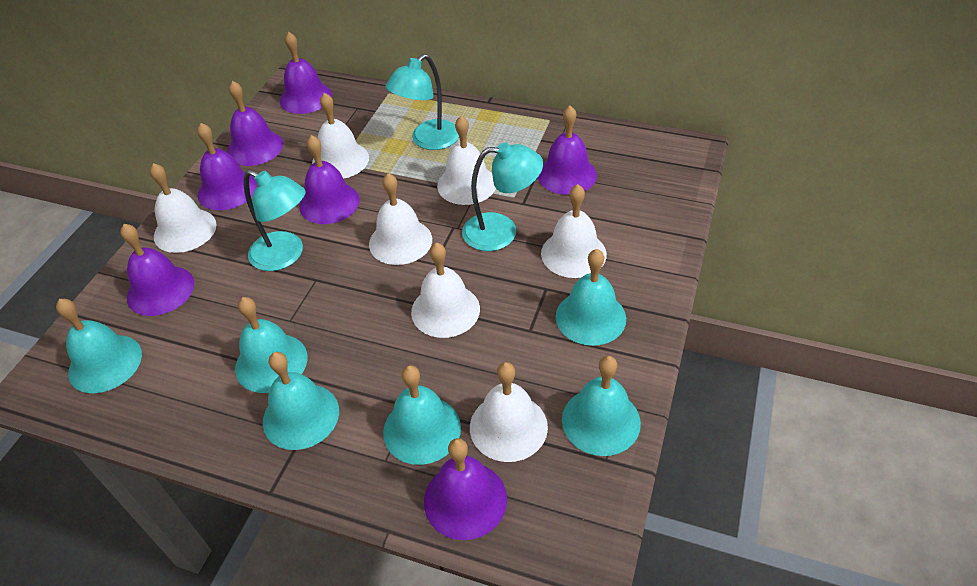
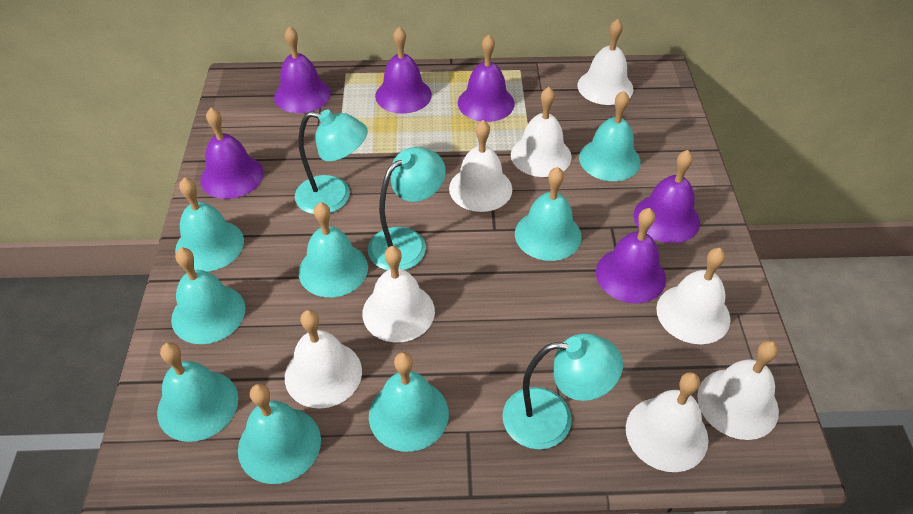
purple bell: 7 -> 6
turquoise bell: 6 -> 8
white bell: 7 -> 8

